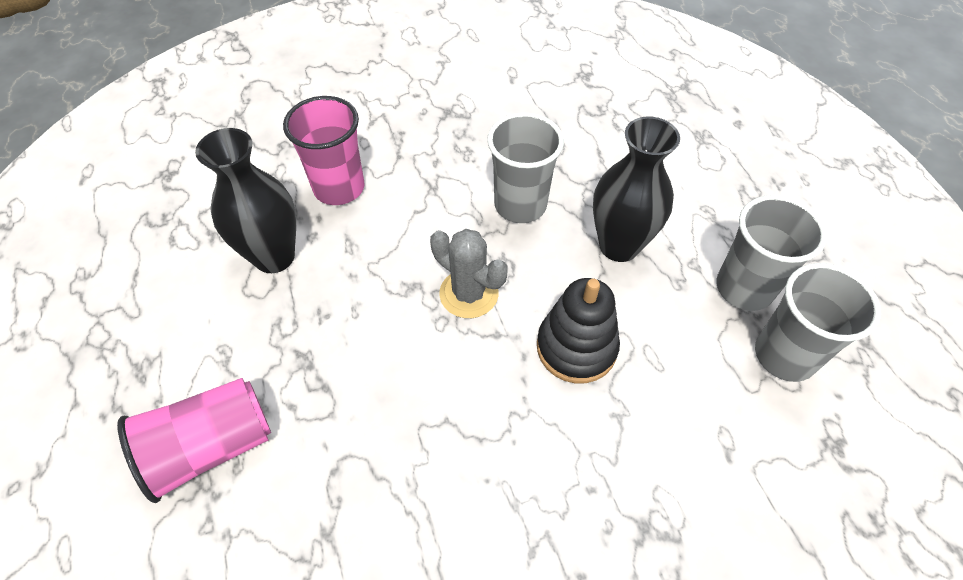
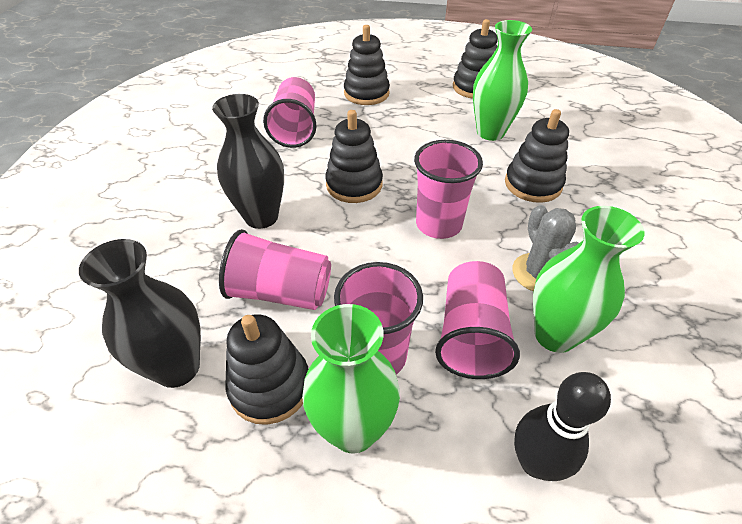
black bowling pin: 0 -> 1
black stacking toy: 1 -> 5
green vase: 0 -> 3
grey cup: 3 -> 0
pink cup: 2 -> 5

